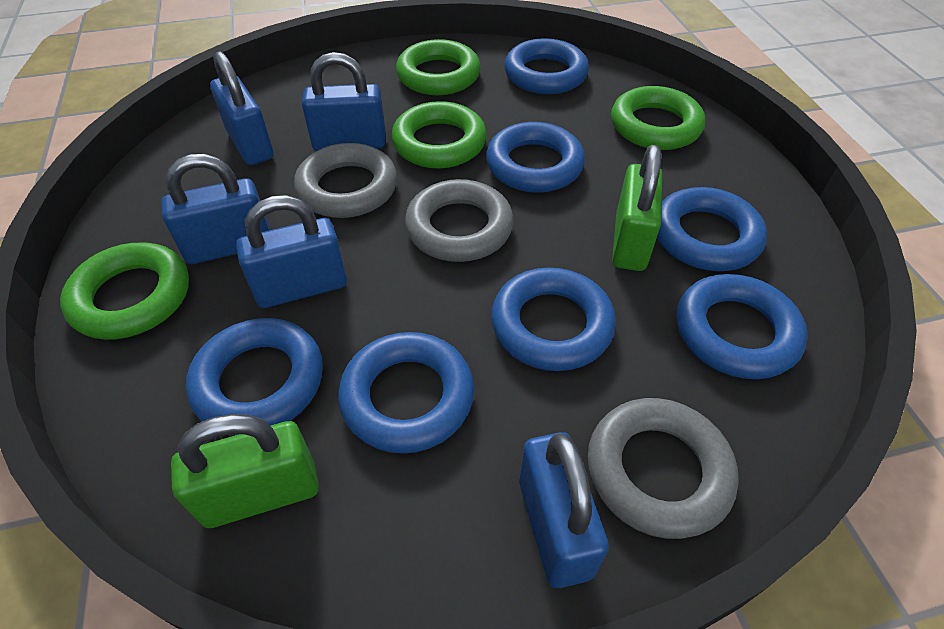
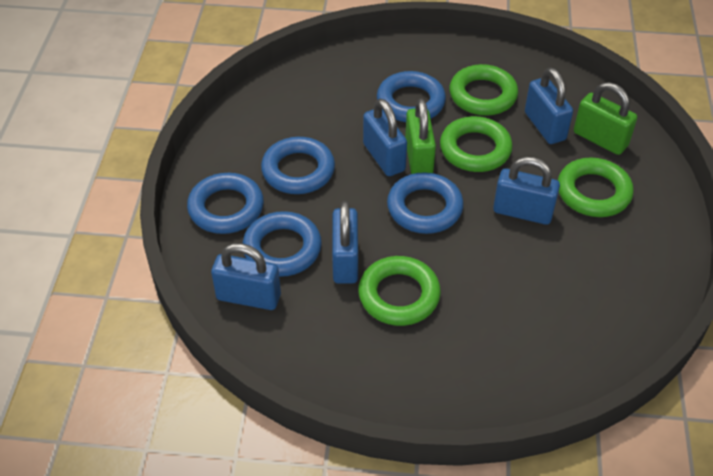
blue ring: 7 -> 5
grey ring: 3 -> 0

